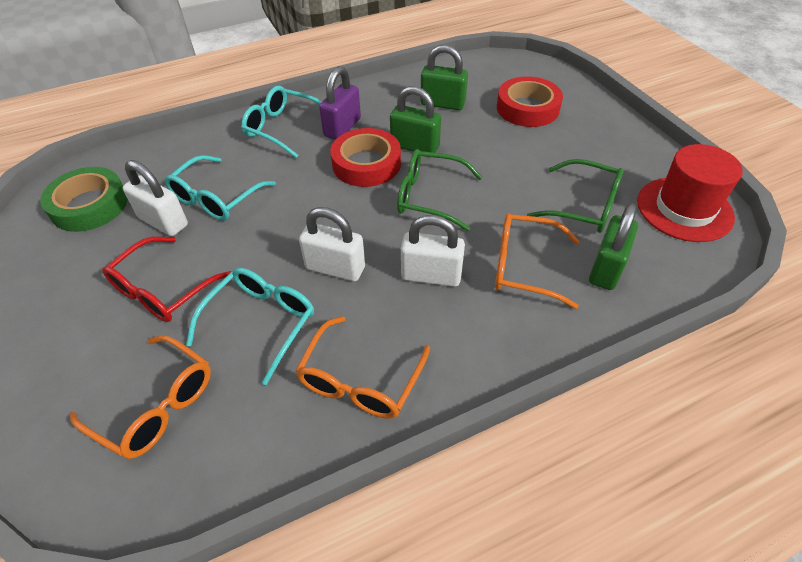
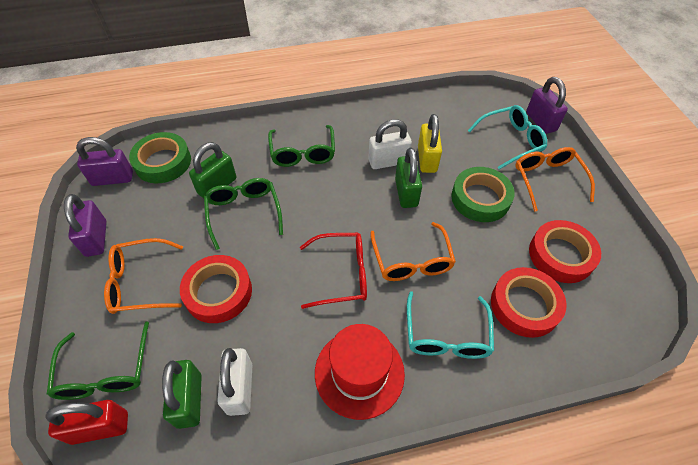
green glasses: 2 -> 3
green tape: 1 -> 2
purple padlock: 1 -> 3
red padlock: 0 -> 1
red tape: 2 -> 3
turquoise glasses: 3 -> 2
white padlock: 3 -> 2
yellow padlock: 0 -> 1

